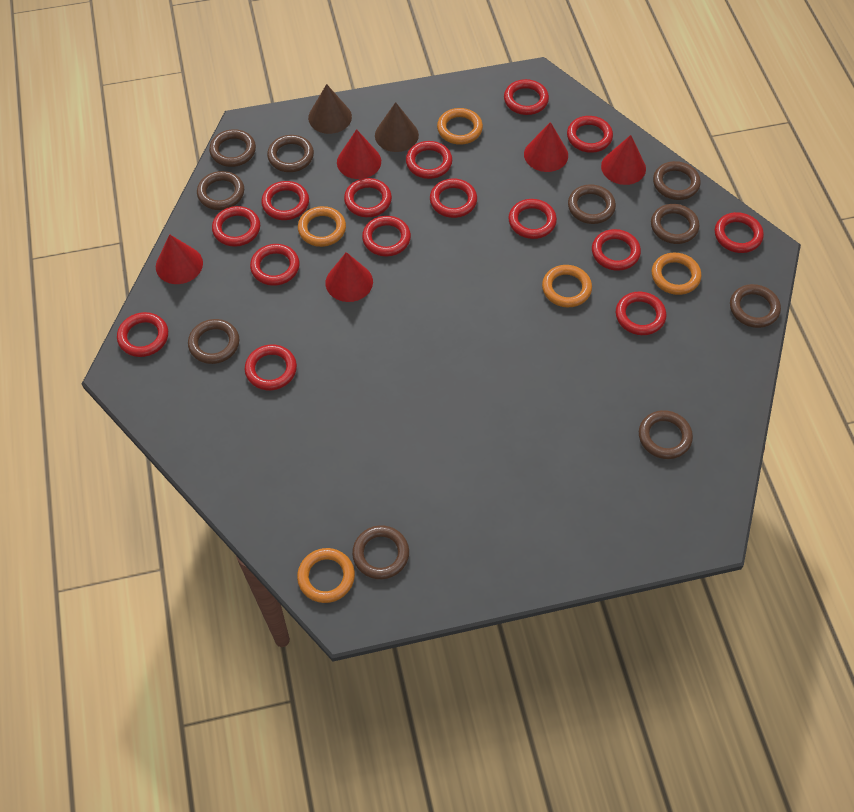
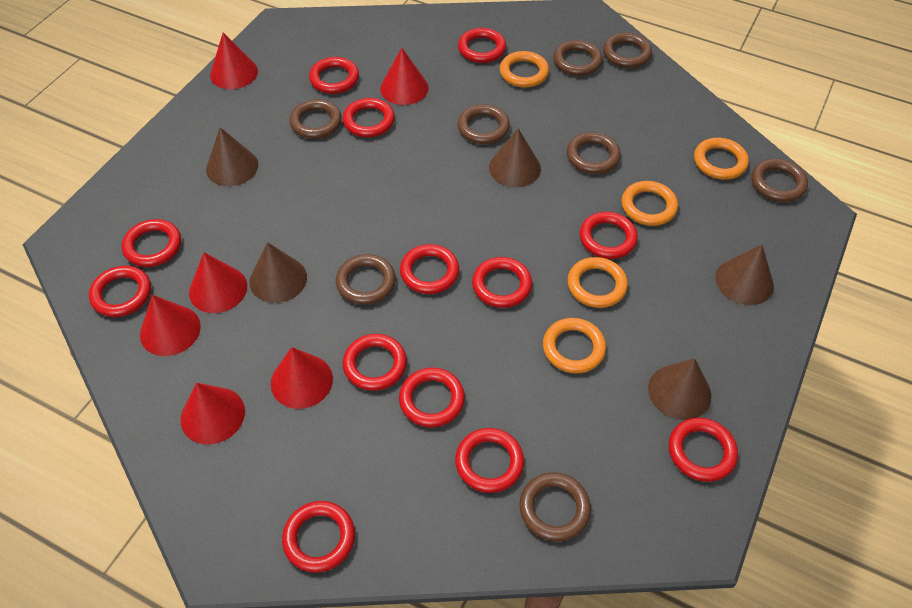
brown cone: 2 -> 5
brown ring: 10 -> 8
red cone: 5 -> 6
red ring: 15 -> 13

